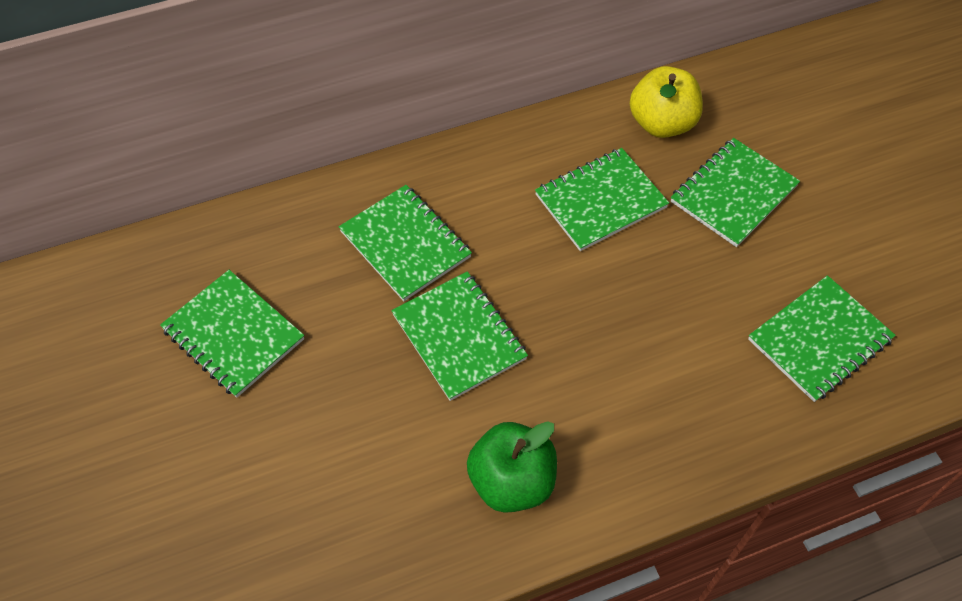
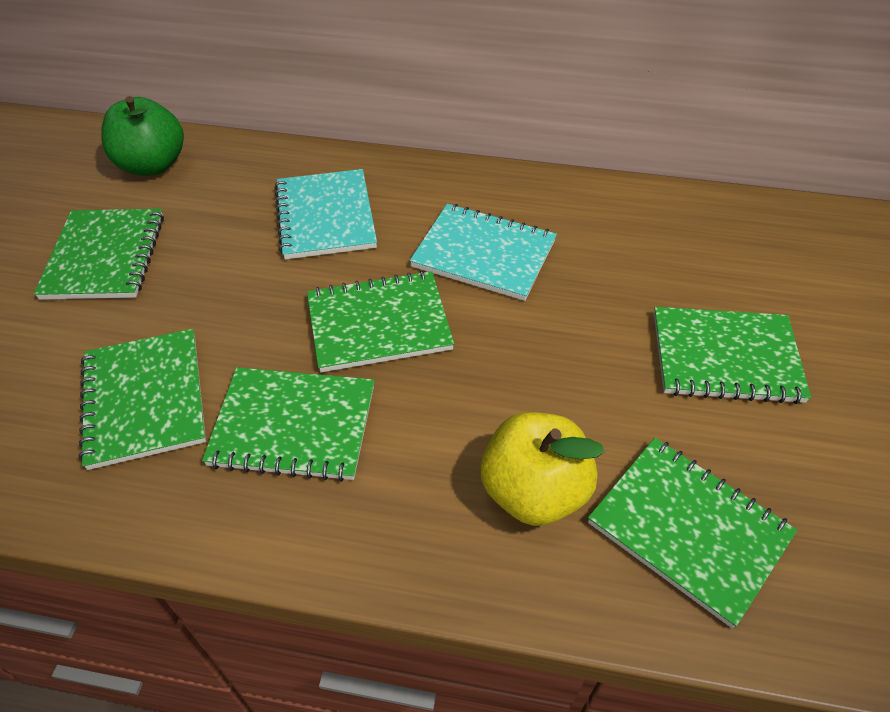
turquoise notebook: 0 -> 2

